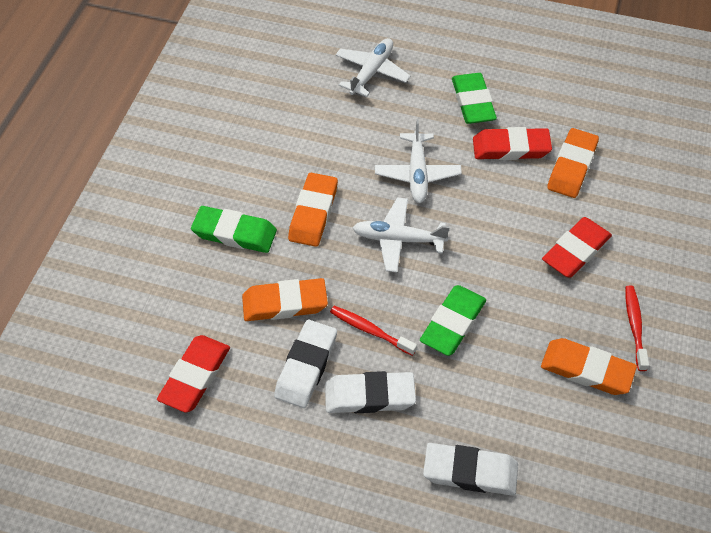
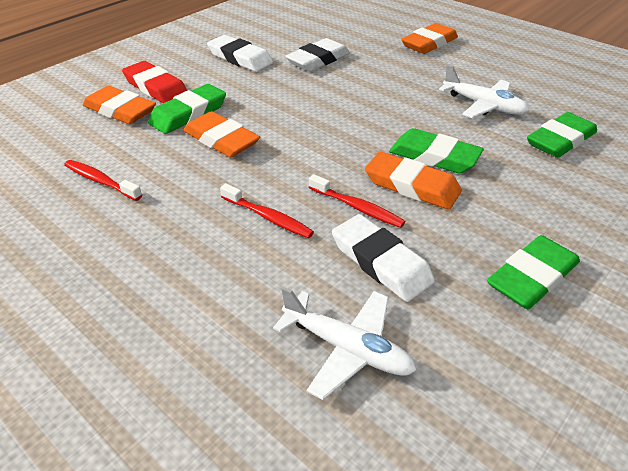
green eraser: 3 -> 4
red eraser: 3 -> 1
red toothbrush: 2 -> 3
white plane: 3 -> 2

